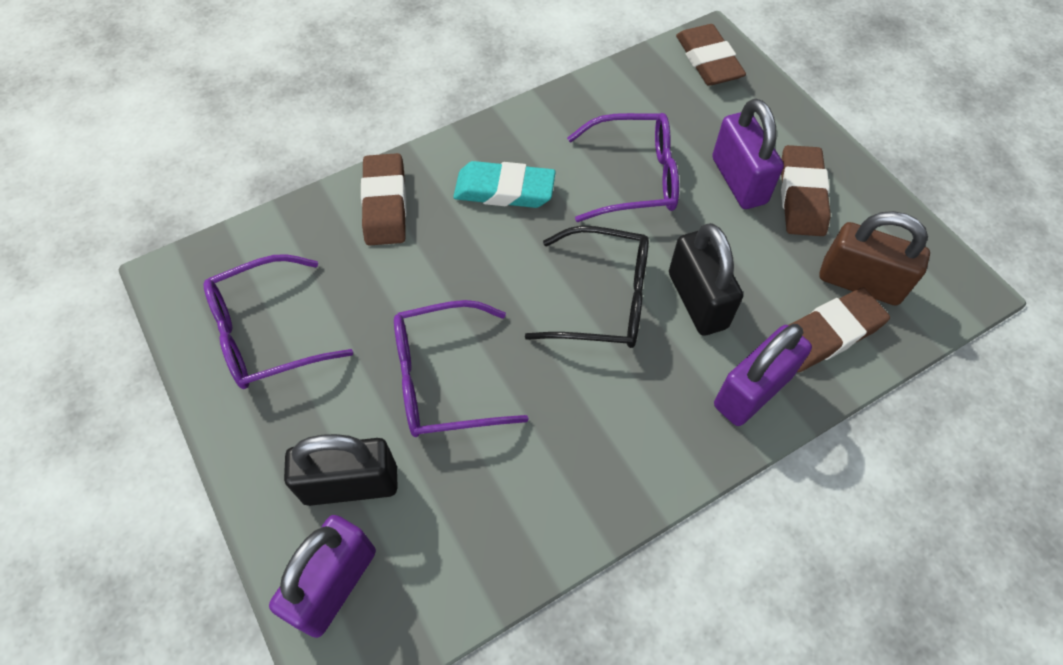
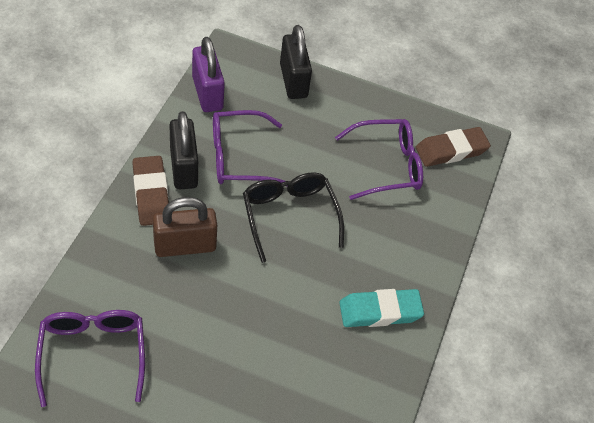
brown eraser: 4 -> 2
purple padlock: 3 -> 1

